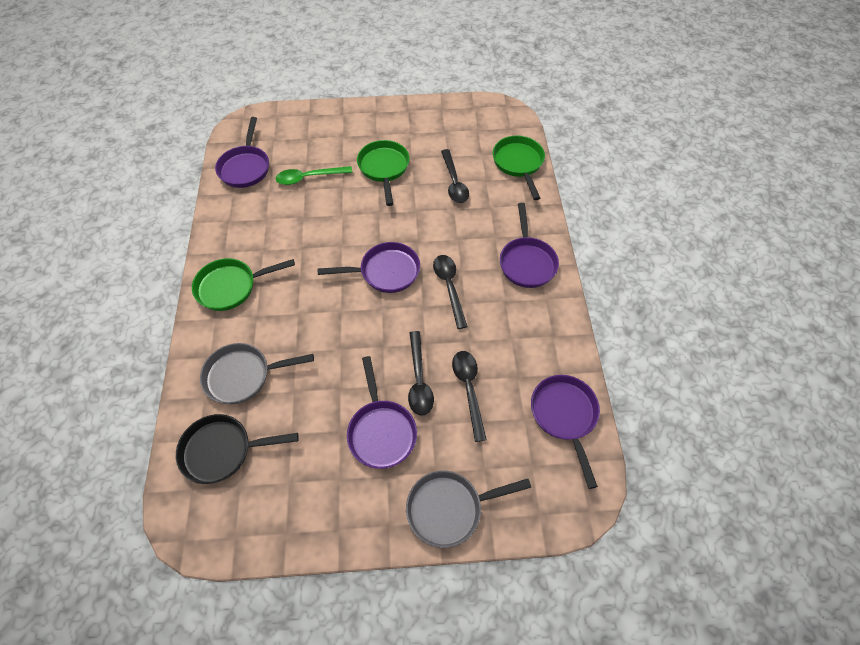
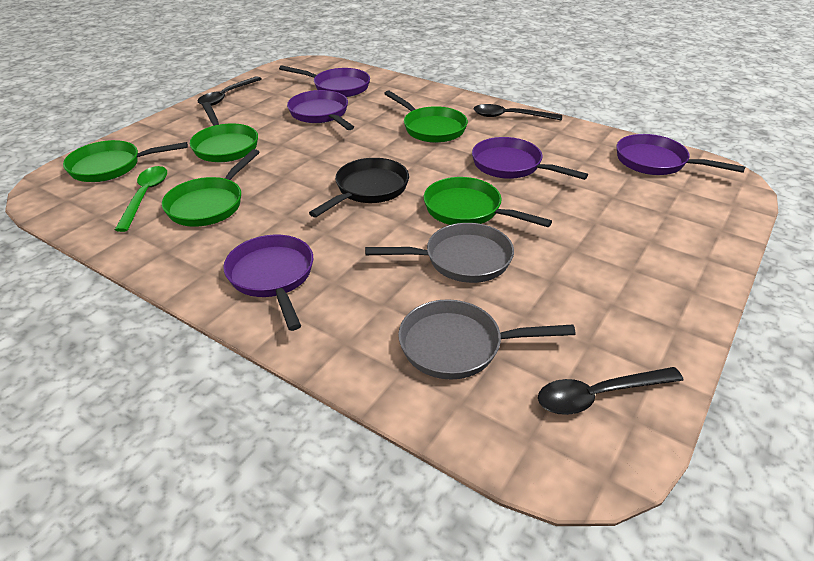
black spoon: 4 -> 3
green pan: 3 -> 5

